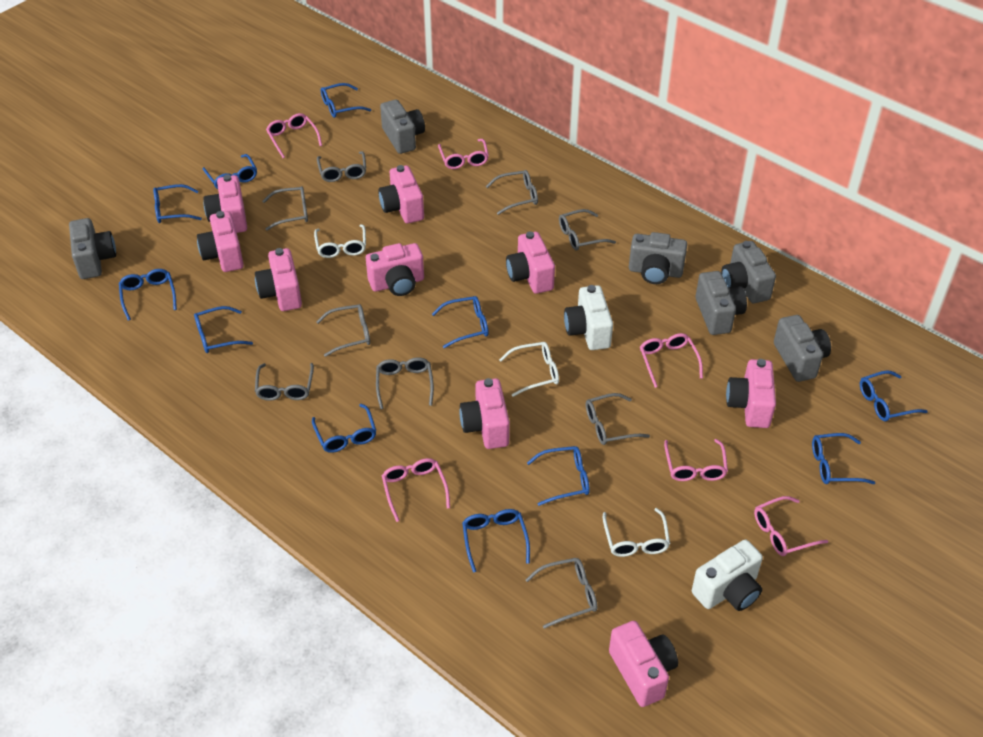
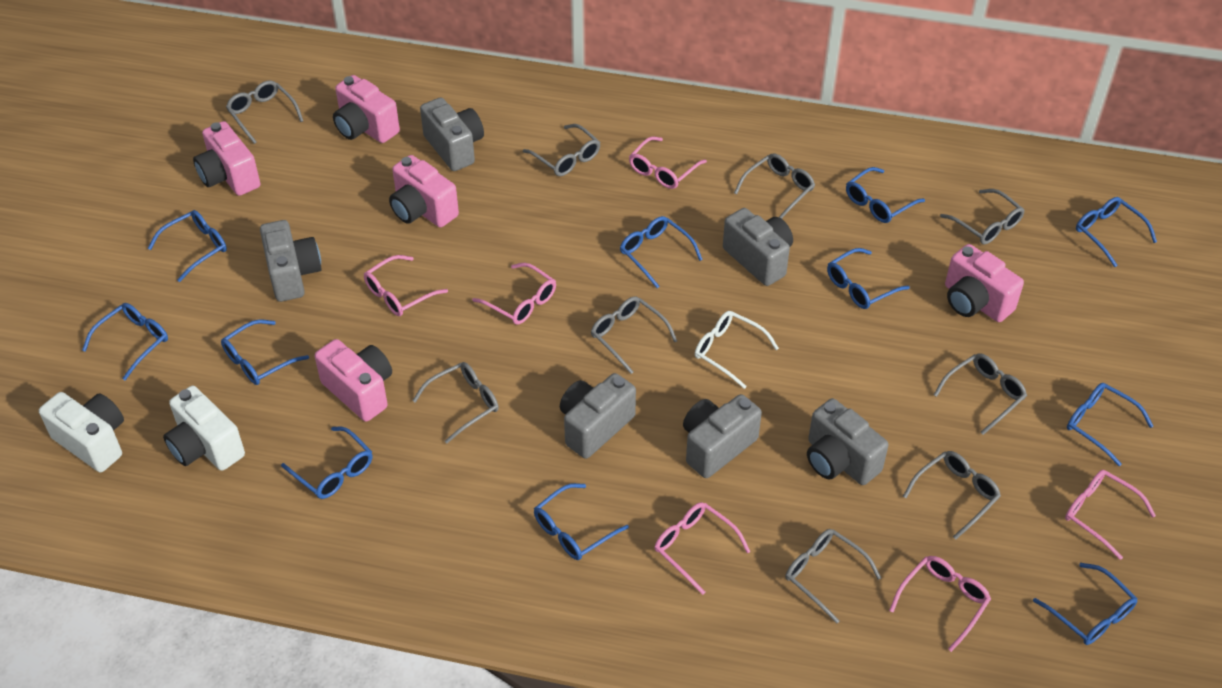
pink camera: 9 -> 5
white glasses: 3 -> 1

